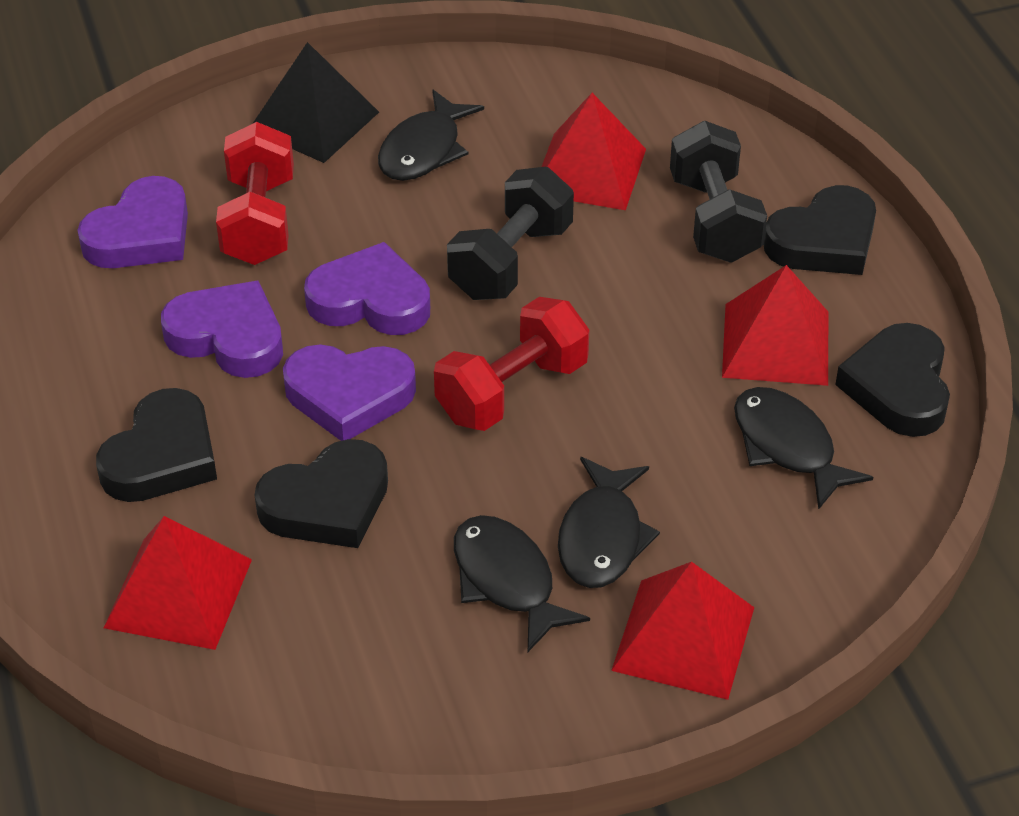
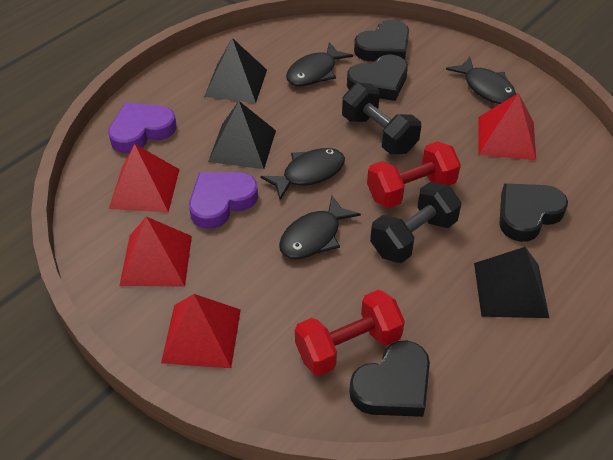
black pyramid: 1 -> 3
purple heart: 4 -> 2

